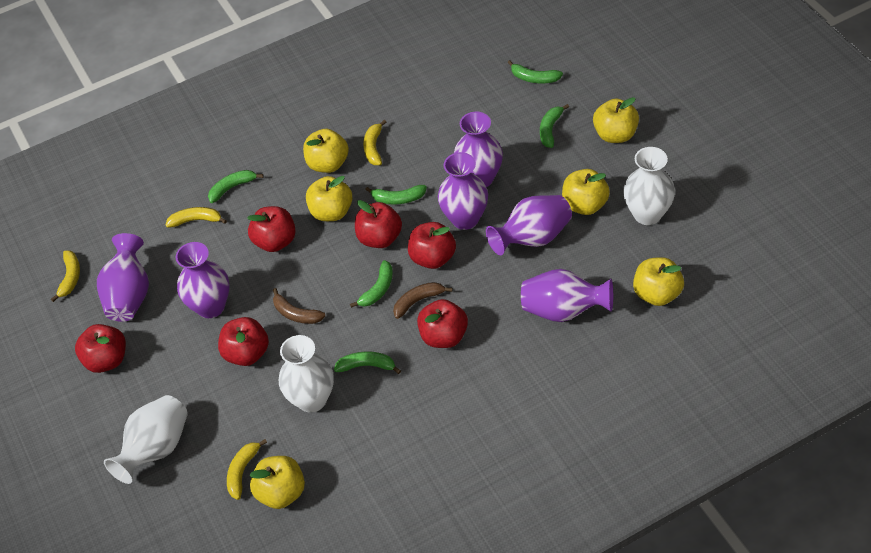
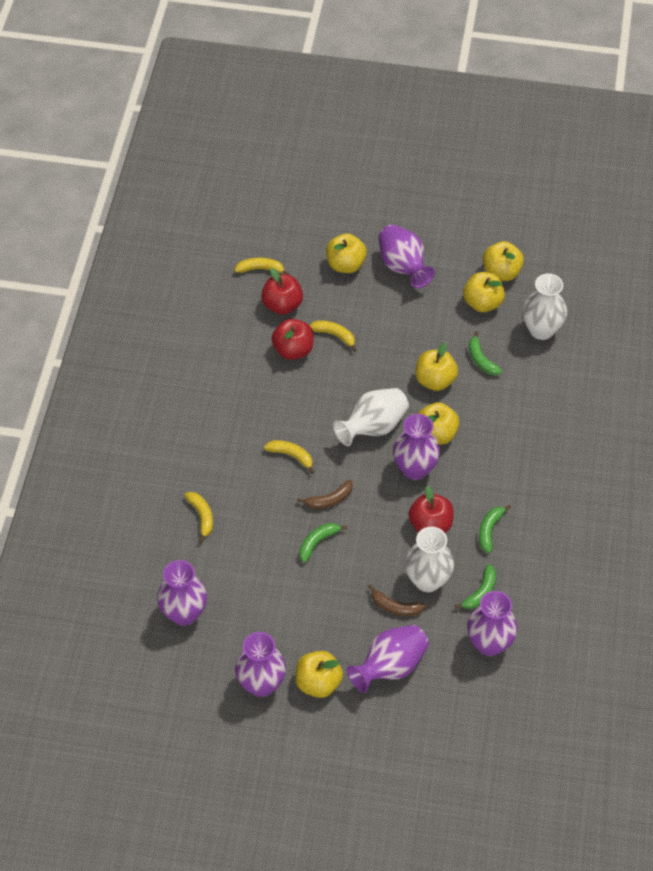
green banana: 6 -> 4
red apple: 6 -> 3

